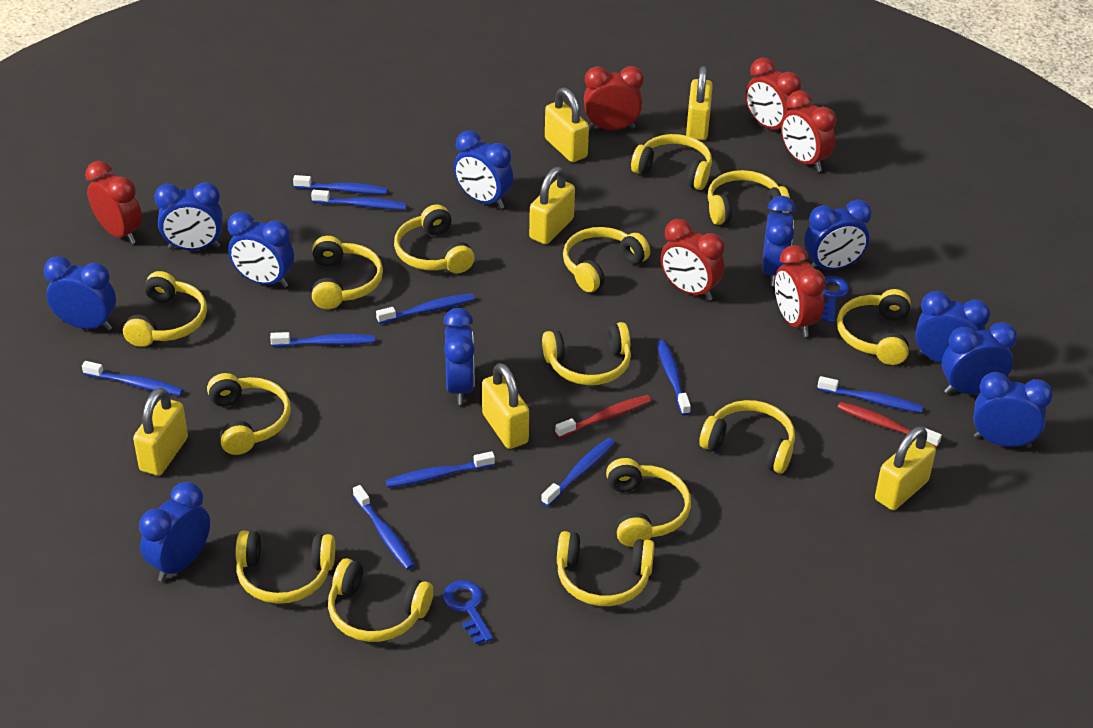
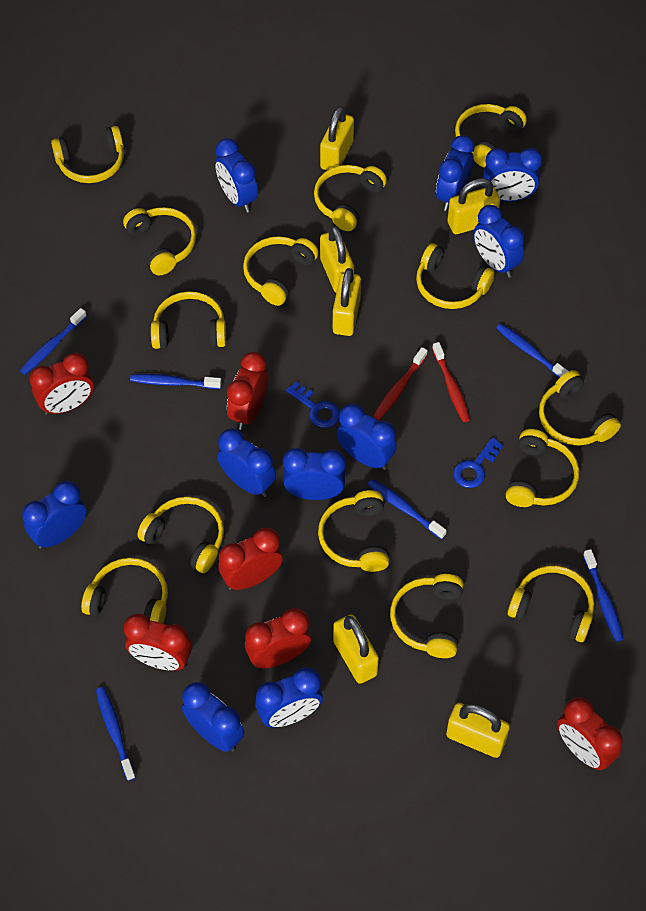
blue clock: 11 -> 10
blue toothbrush: 10 -> 6

